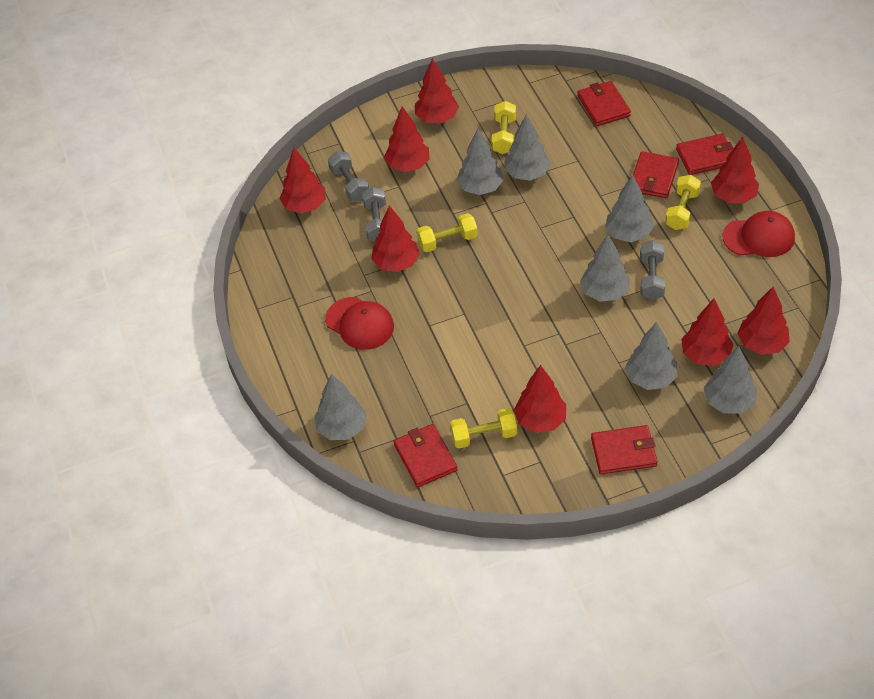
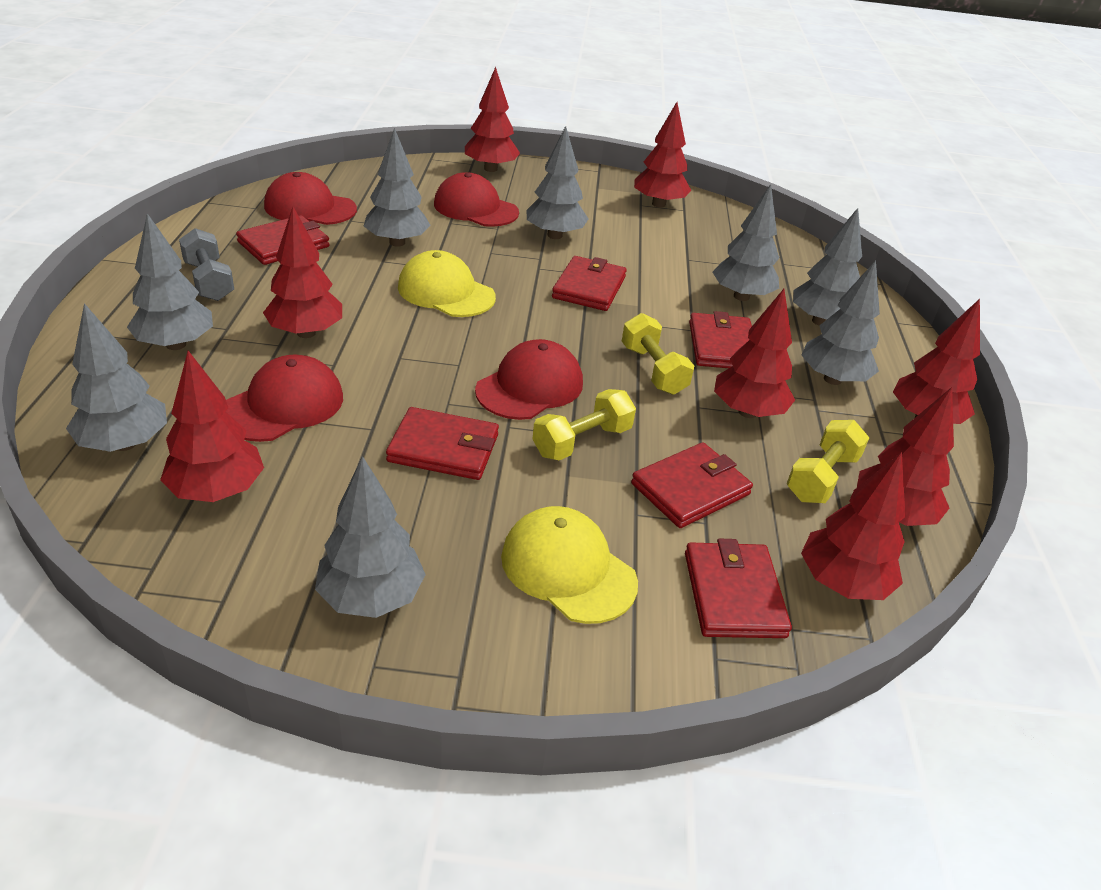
grey dumbbell: 3 -> 1
grey tree: 7 -> 8
red cap: 2 -> 4
red wallet: 5 -> 6
yellow cap: 0 -> 2
yellow dumbbell: 4 -> 3

